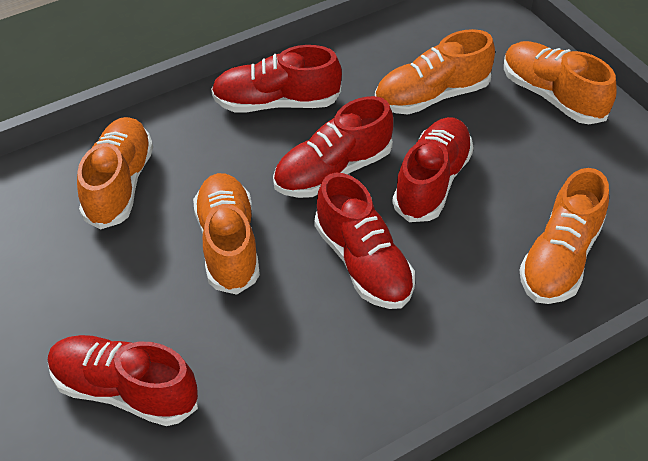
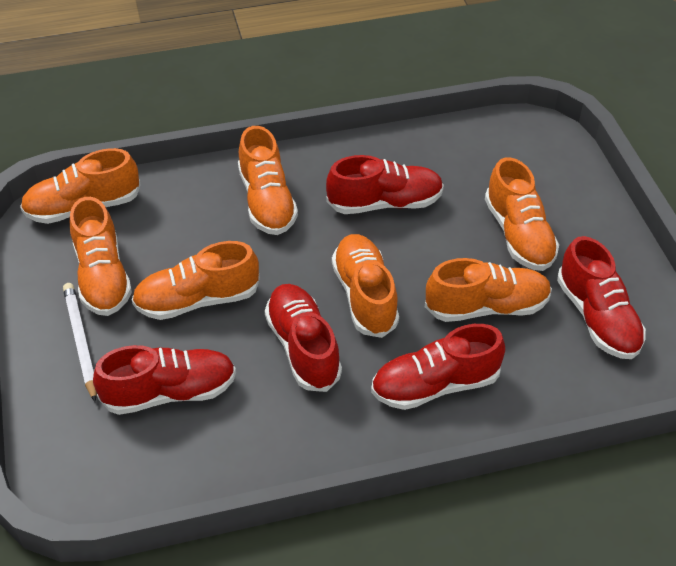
orange shoe: 5 -> 7
white pencil: 0 -> 1

